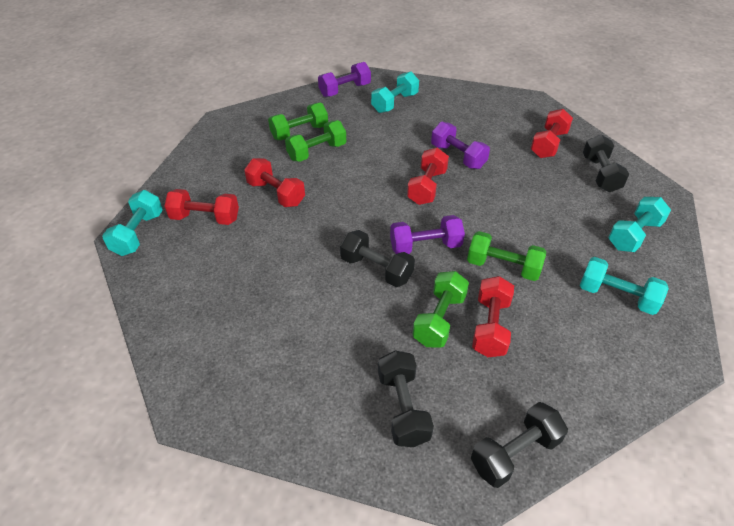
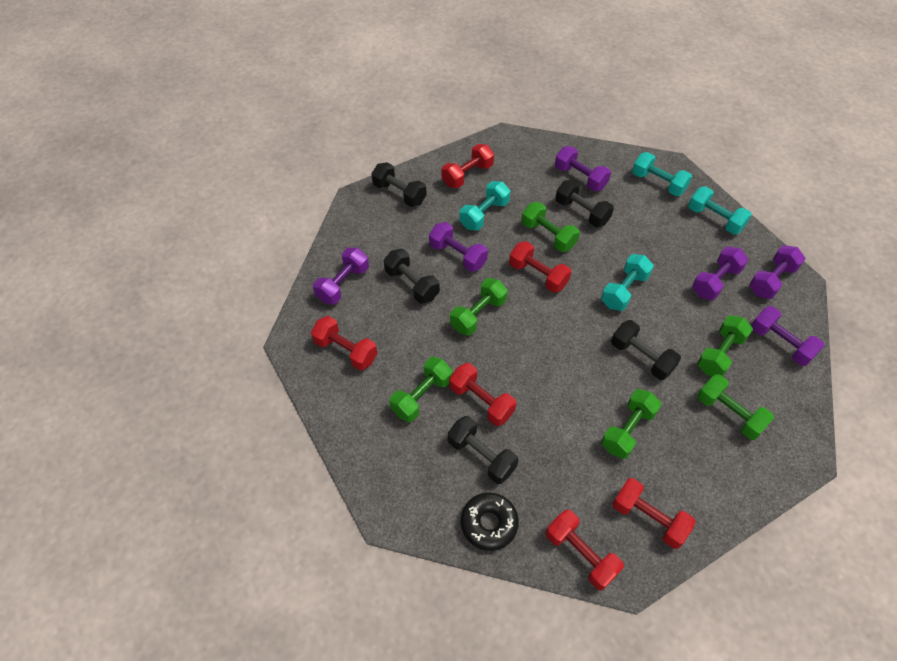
black donut: 0 -> 1
black dumbbell: 4 -> 5
green dumbbell: 4 -> 6
purple dumbbell: 3 -> 6
red dumbbell: 5 -> 6

